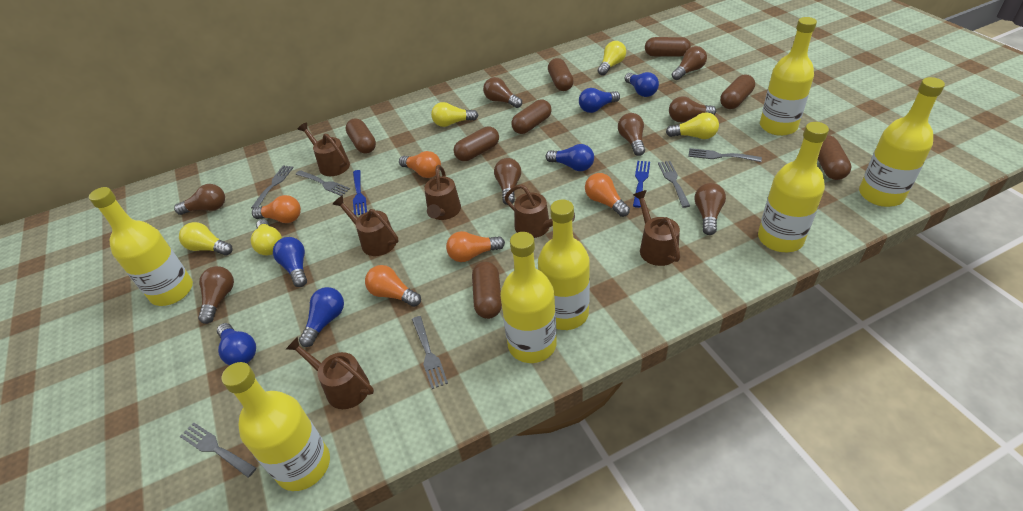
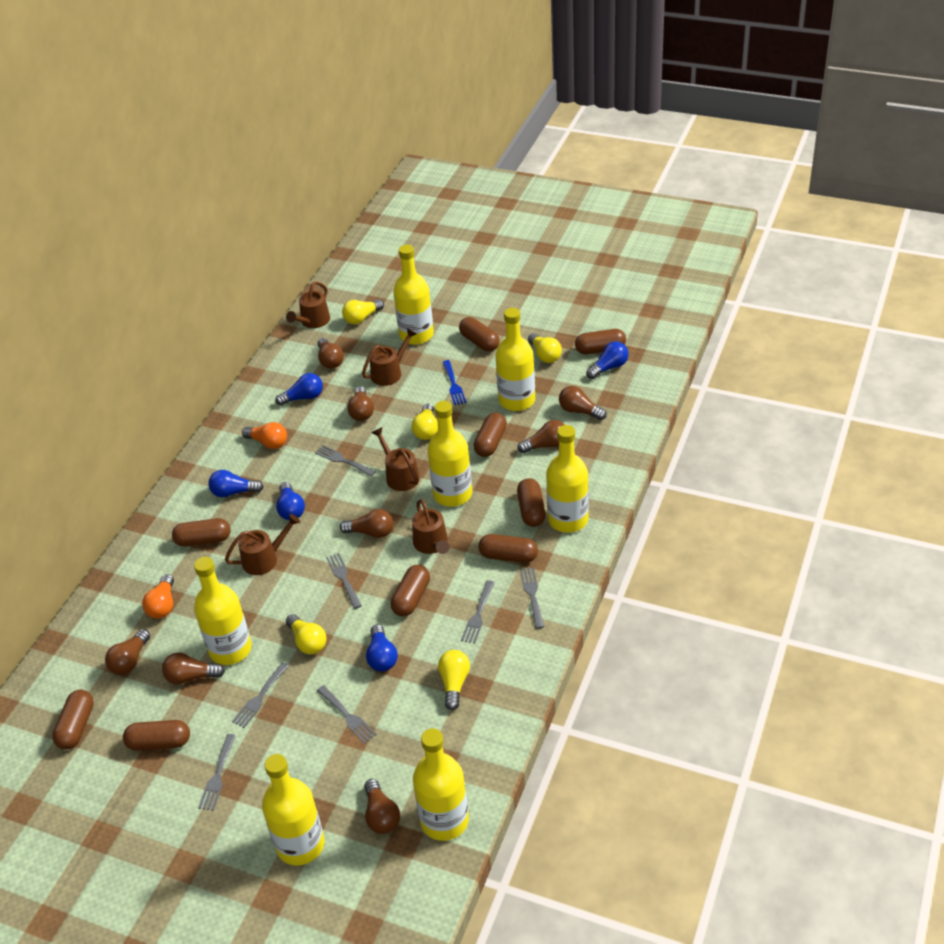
blue fork: 2 -> 1
blue light bulb: 6 -> 5
brown capsule: 8 -> 9
brown watering can: 6 -> 5
grey fork: 6 -> 7
orange light bulb: 5 -> 2

